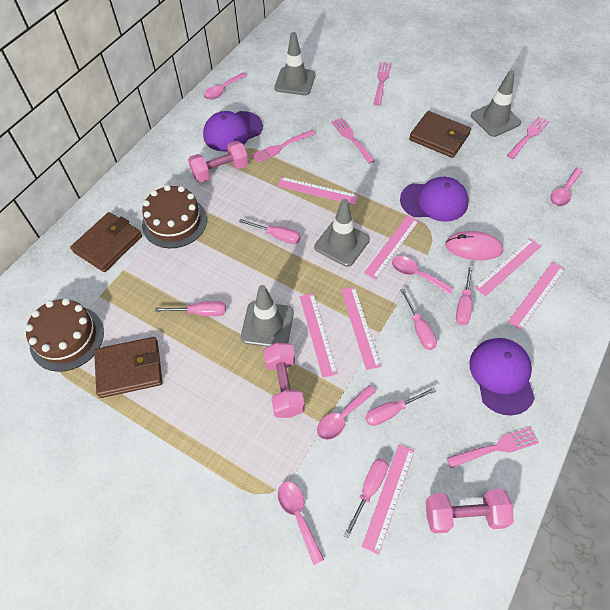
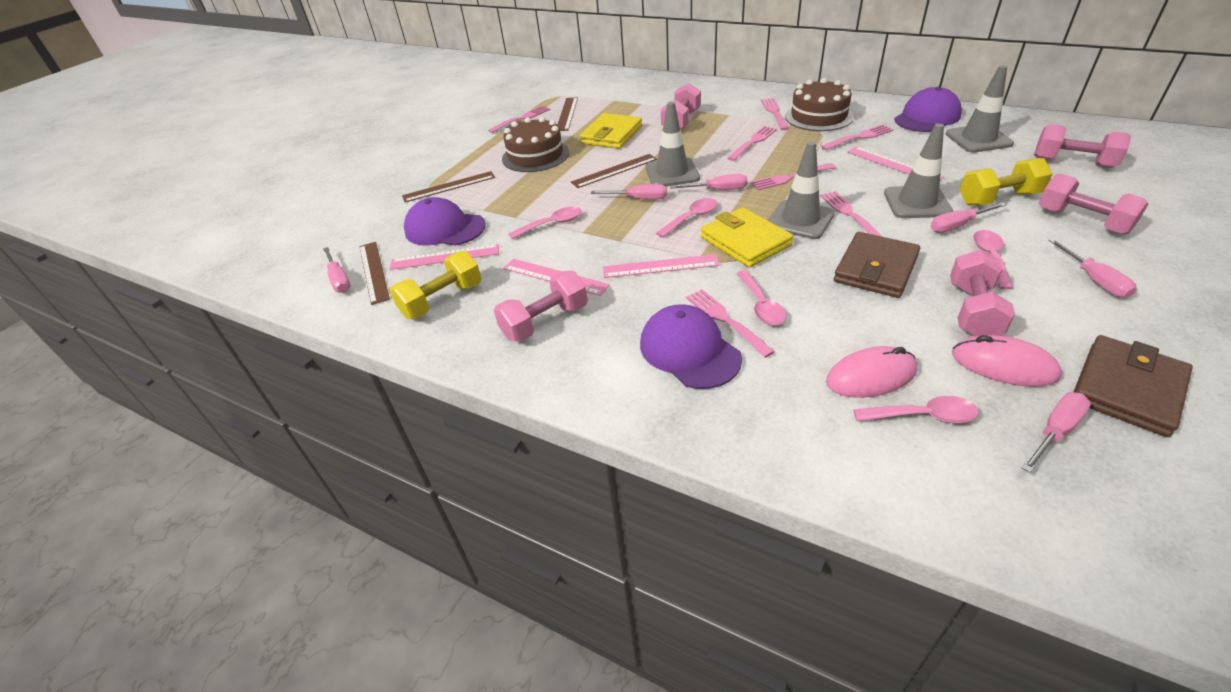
brown ruler: 0 -> 4
brown wallet: 3 -> 2
pink dumbbell: 3 -> 5
pink fork: 5 -> 7
pink mouse: 1 -> 2
pink ruler: 7 -> 4
yellow dumbbell: 0 -> 2
yellow wallet: 0 -> 2

